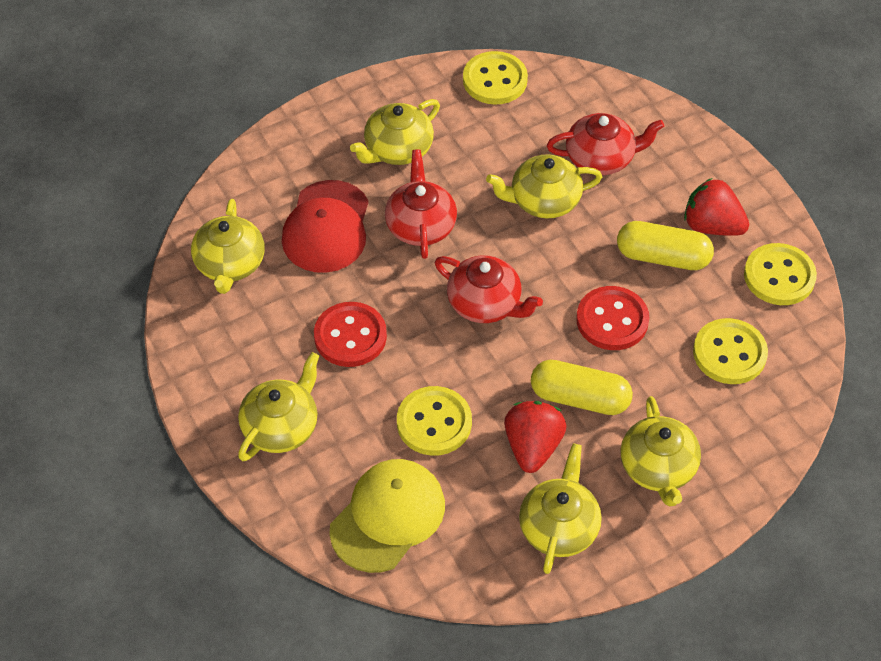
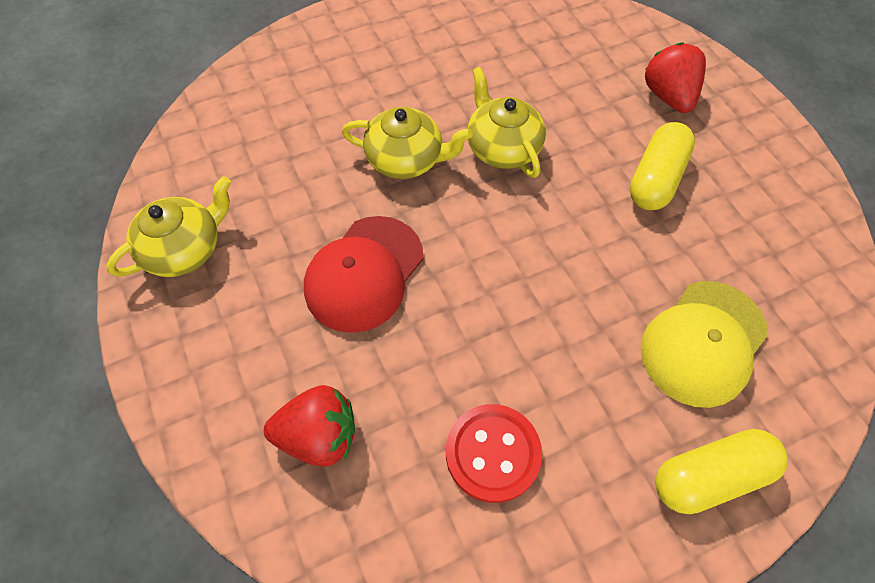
red button: 2 -> 1
red teapot: 3 -> 0
yellow button: 4 -> 0
yellow teapot: 6 -> 3

